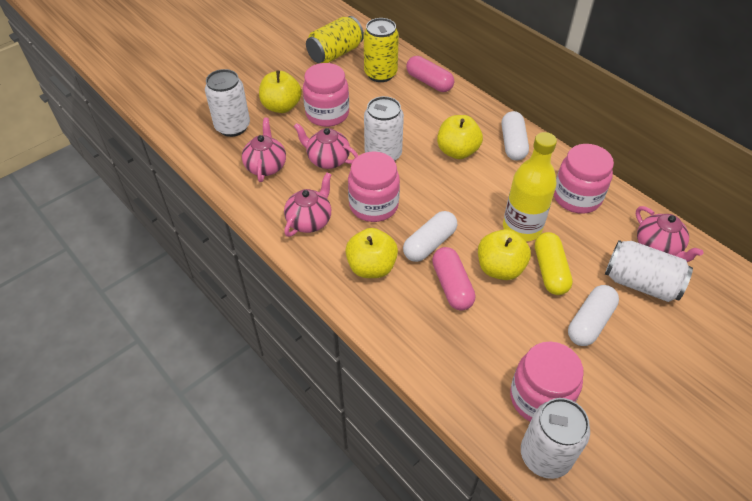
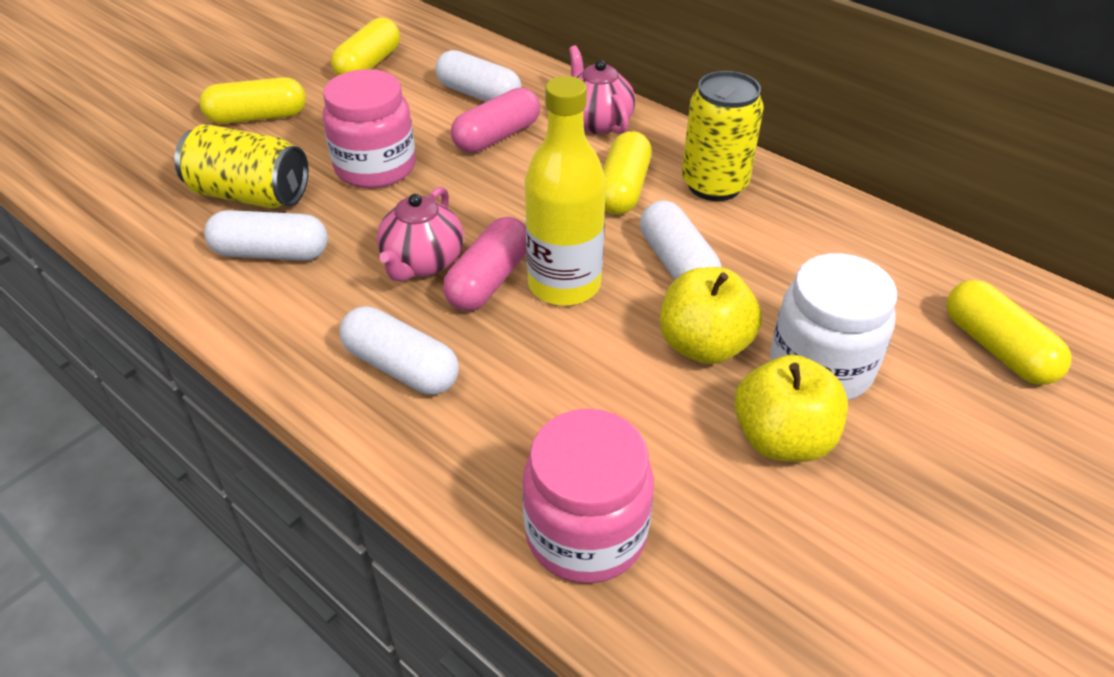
pink jar: 4 -> 2
pink teapot: 4 -> 2
white can: 4 -> 0
white capsule: 3 -> 4
white jar: 0 -> 1
yellow apple: 4 -> 2
yellow capsule: 1 -> 4

